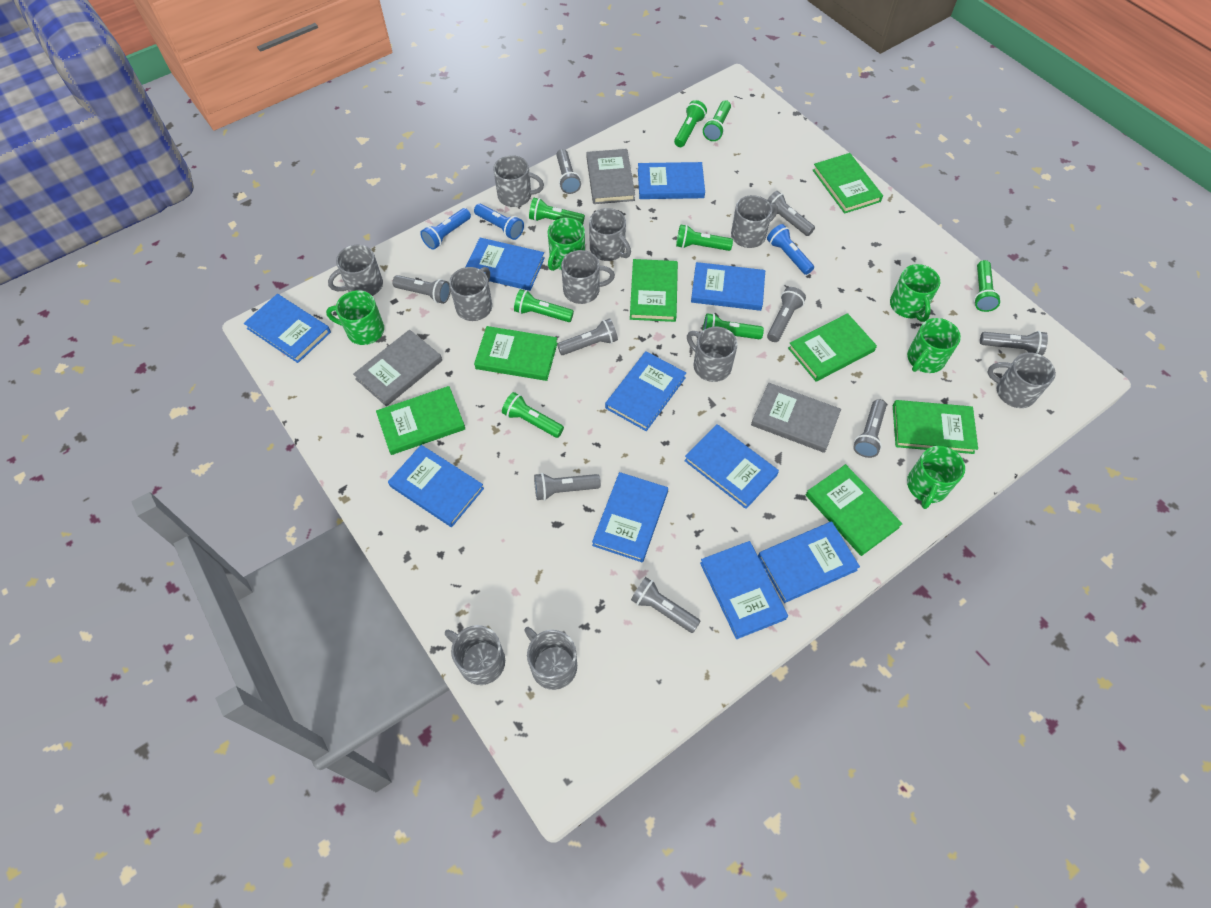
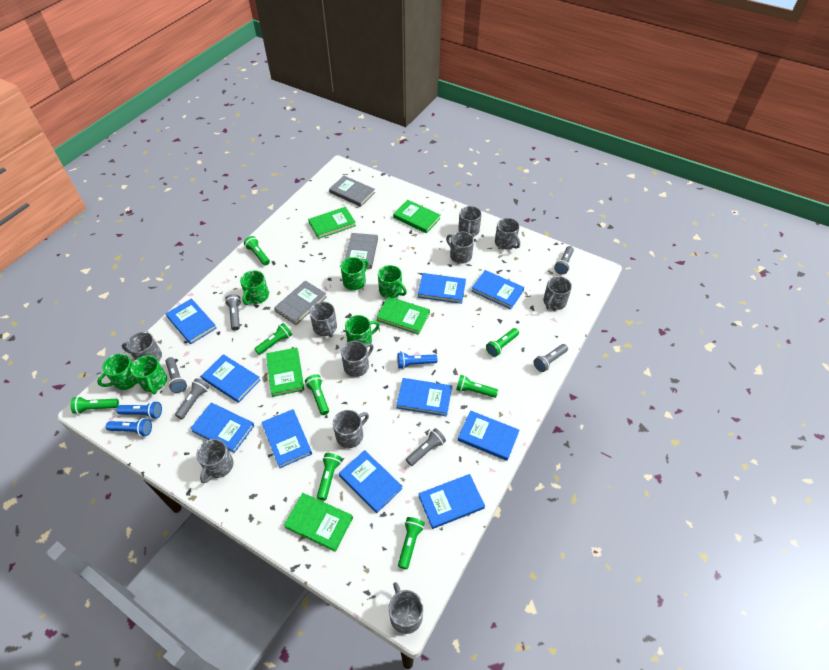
green book: 7 -> 5
green mug: 5 -> 6
grey flashlight: 9 -> 6

